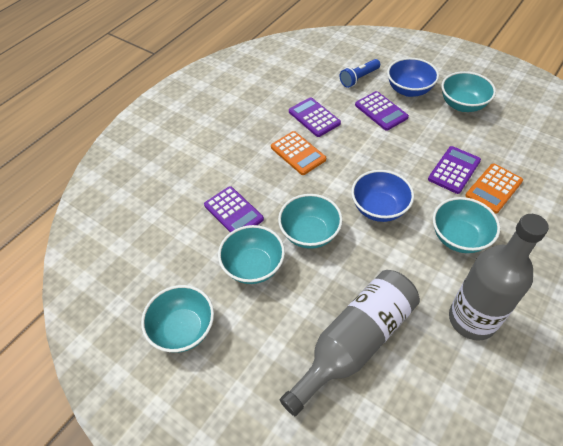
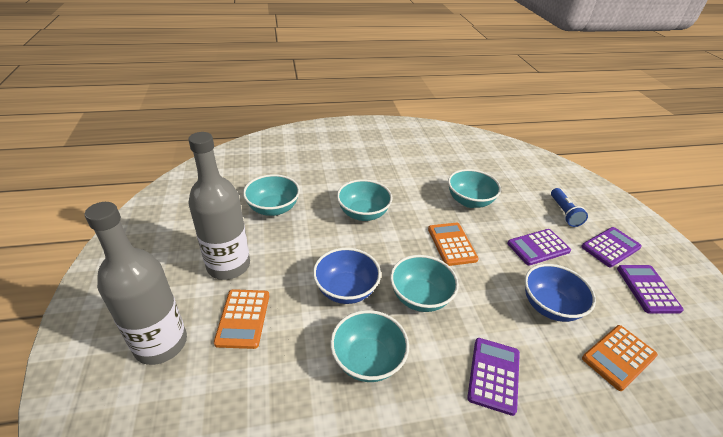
orange calculator: 2 -> 3

